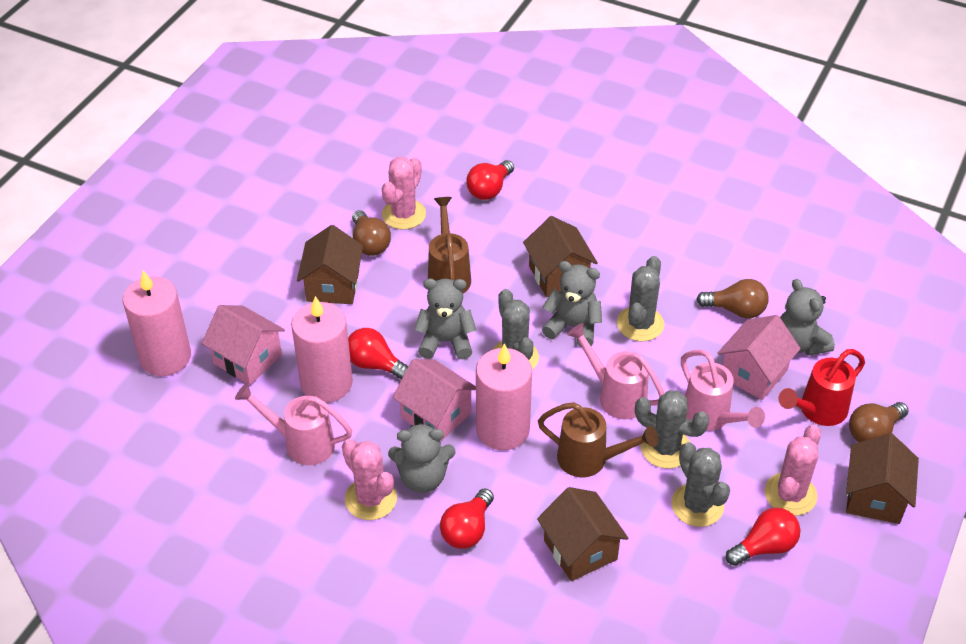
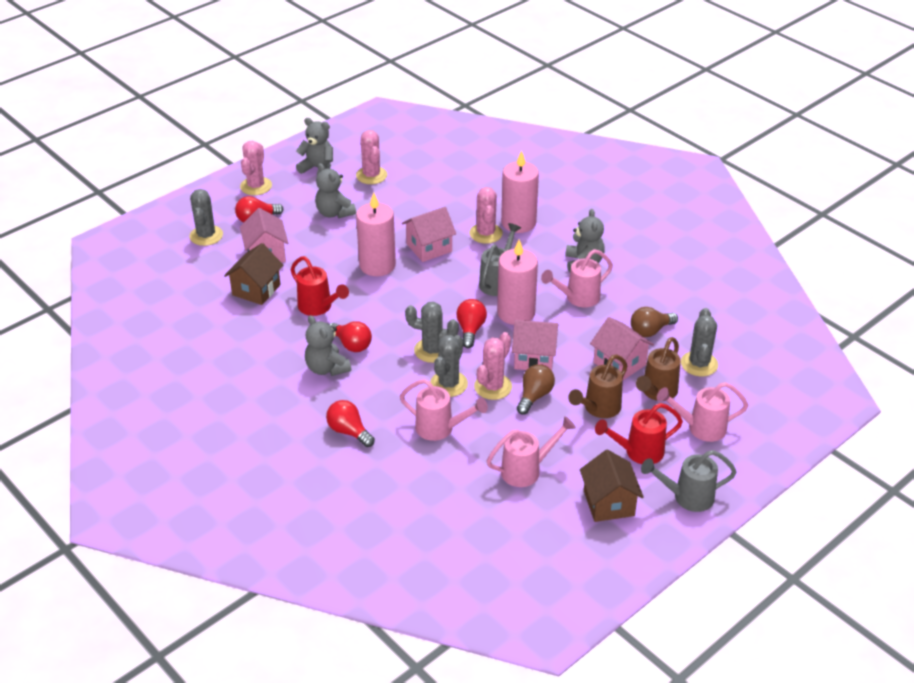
brown house: 4 -> 2
brown light bulb: 3 -> 2
grey watering can: 0 -> 2
pink cactus: 3 -> 4
pink house: 3 -> 4
pink watering can: 3 -> 4
red watering can: 1 -> 2

